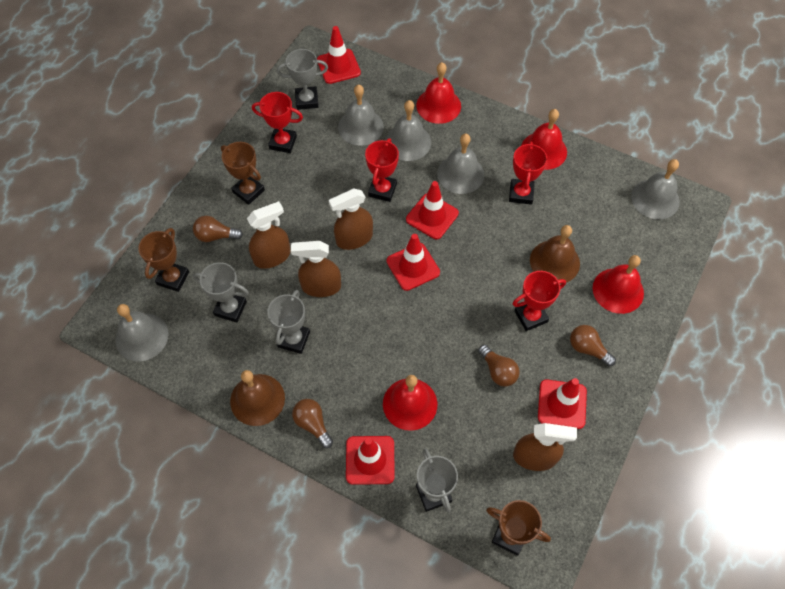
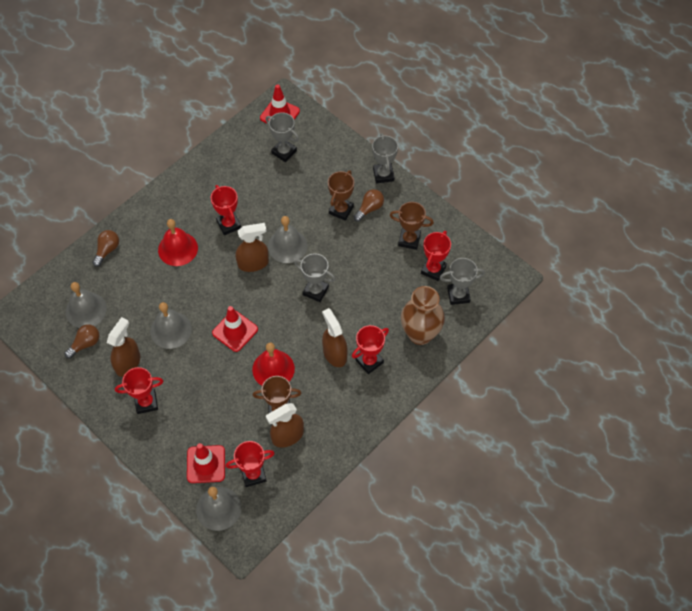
brown bell: 2 -> 0
brown light bulb: 4 -> 3
brown vase: 0 -> 1
grey bell: 5 -> 4
red bell: 4 -> 2
red traffic cone: 5 -> 3
red trophy: 4 -> 5

